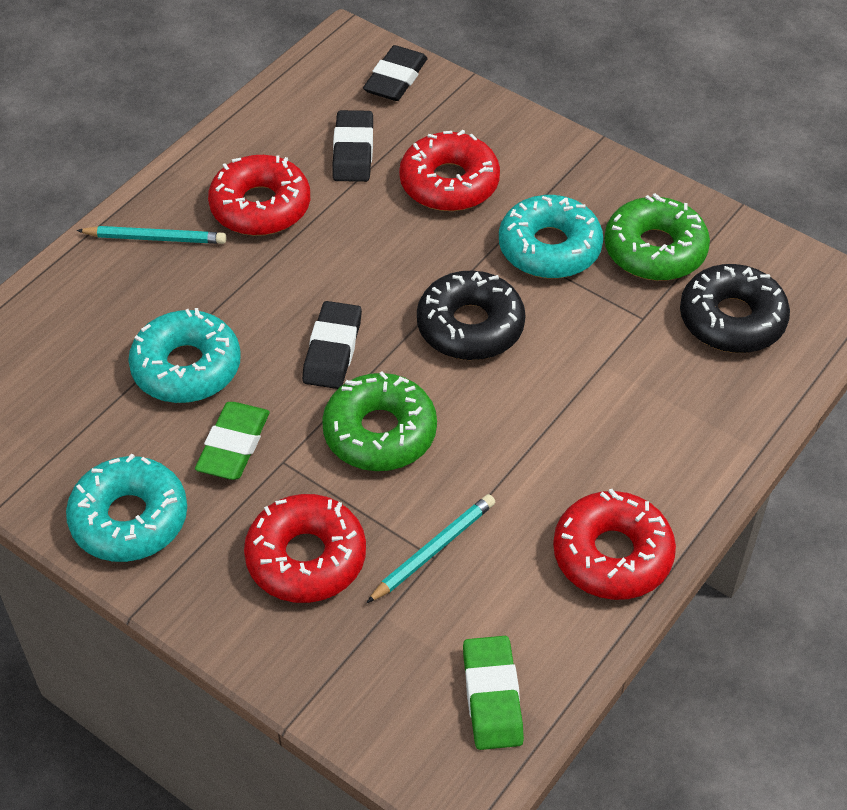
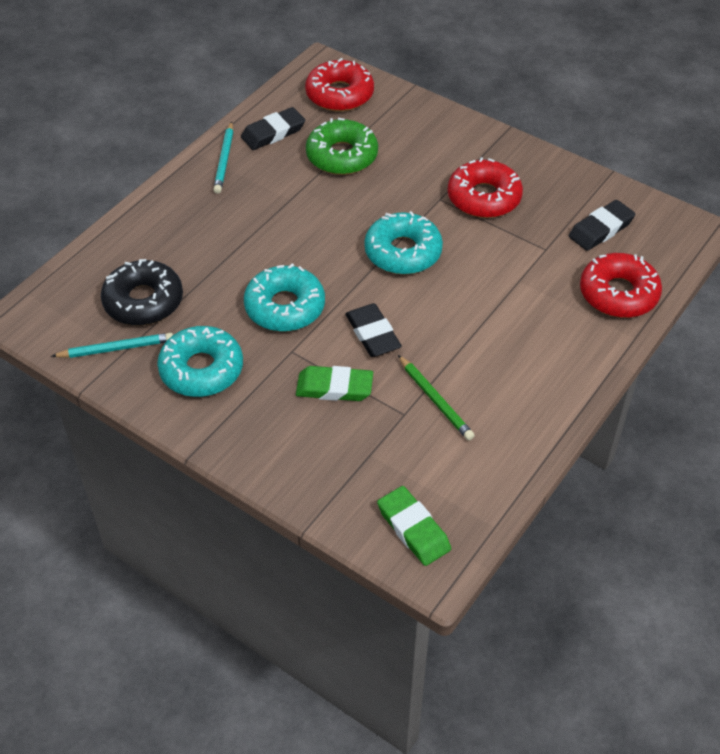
black donut: 2 -> 1
green donut: 2 -> 1
green pencil: 0 -> 1
red donut: 4 -> 3

